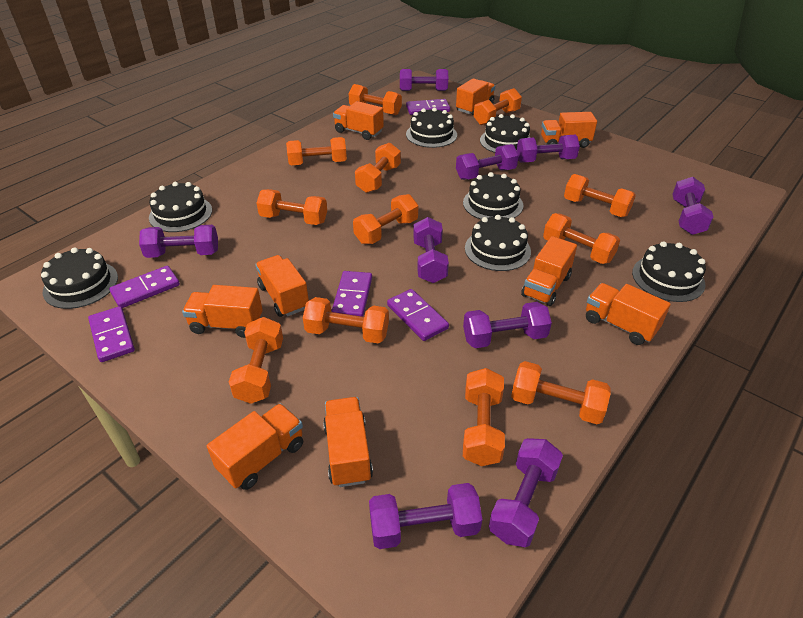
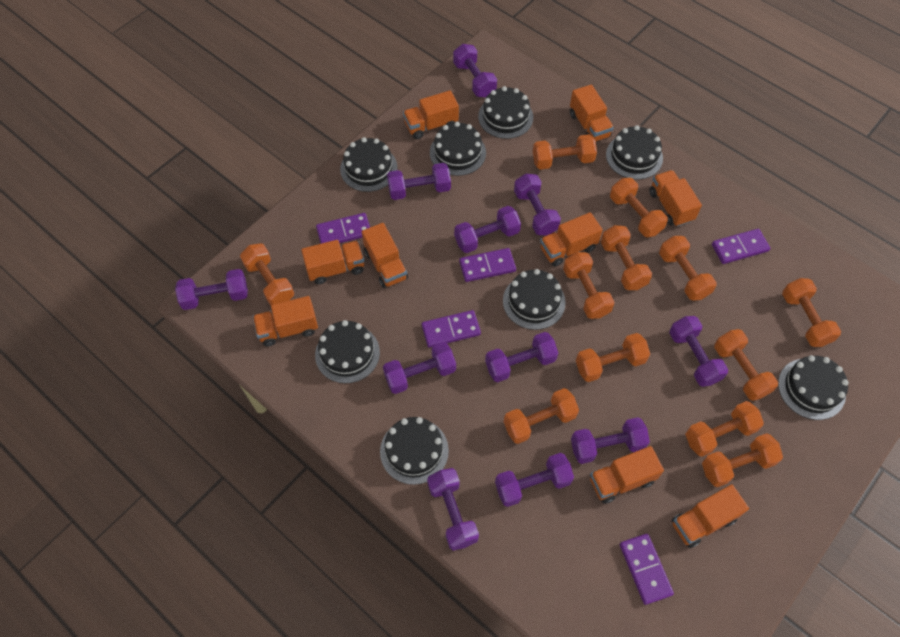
black cake: 7 -> 8
purple dumbbell: 9 -> 11

